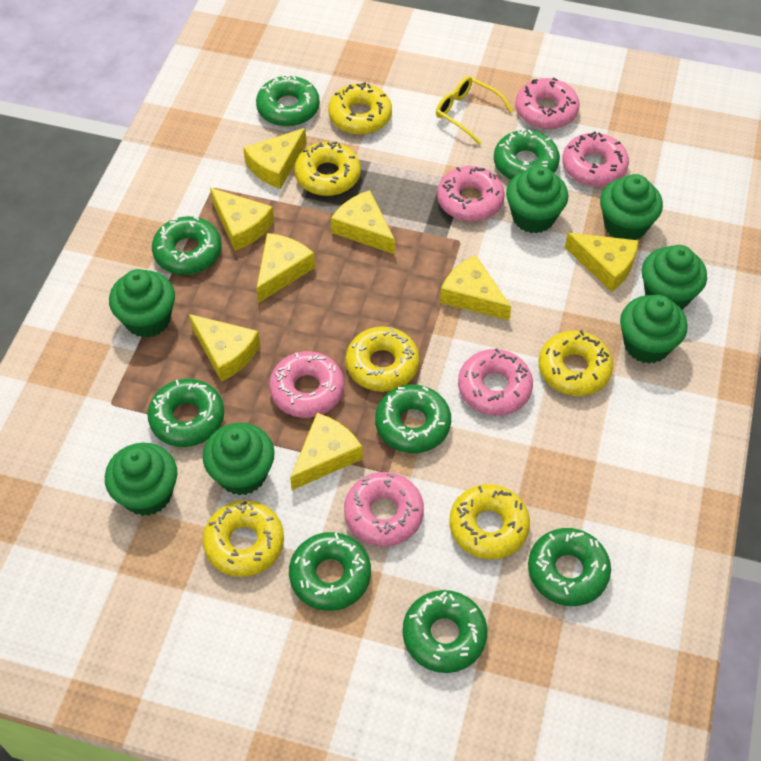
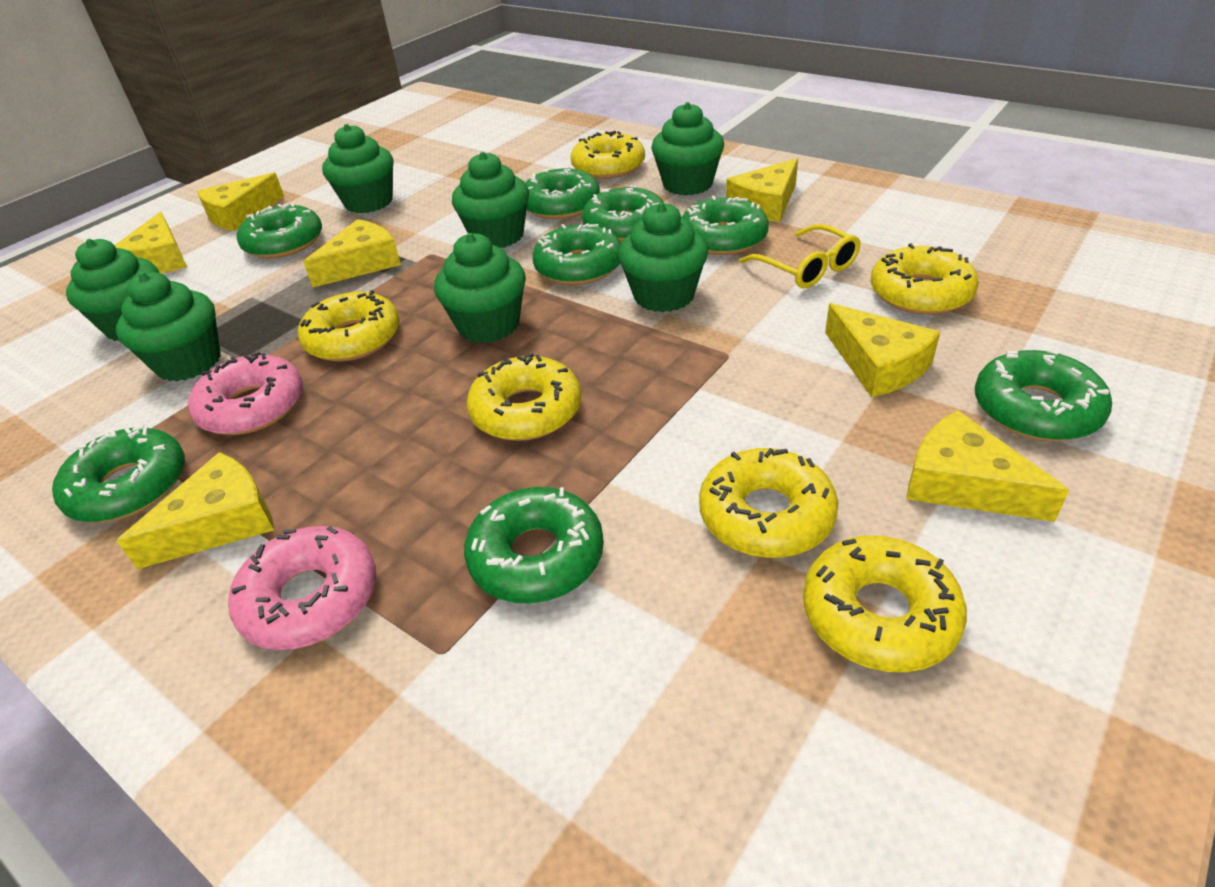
pink donut: 6 -> 2
yellow cheese: 8 -> 7

